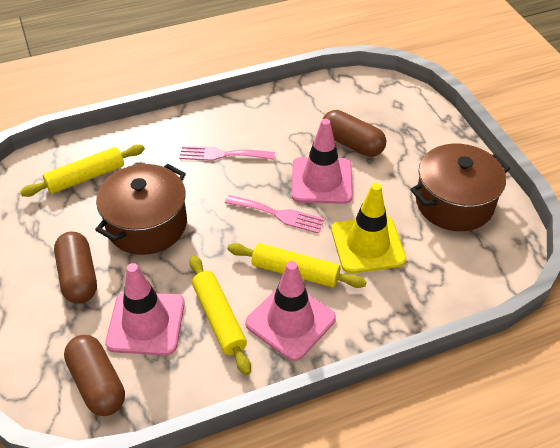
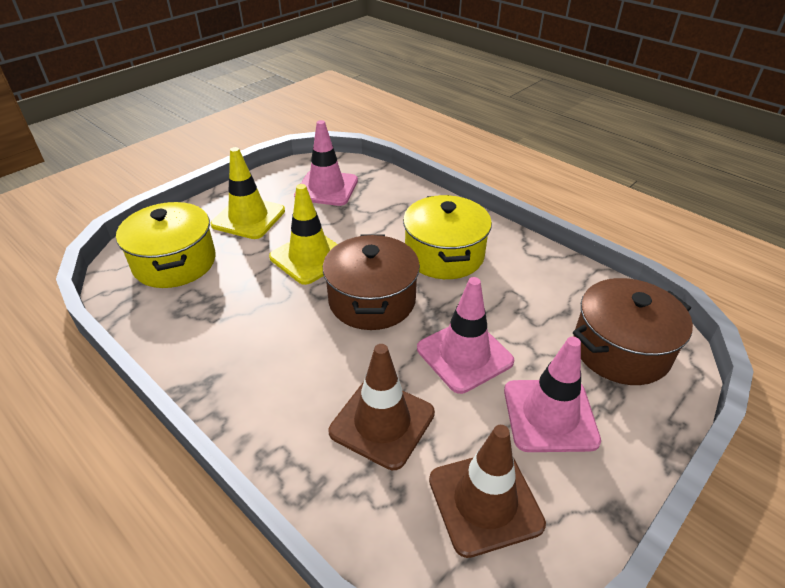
brown capsule: 3 -> 0
brown traffic cone: 0 -> 2
pink fork: 2 -> 0
yellow pot: 0 -> 2
yellow rolling pin: 3 -> 0
yellow traffic cone: 1 -> 2

